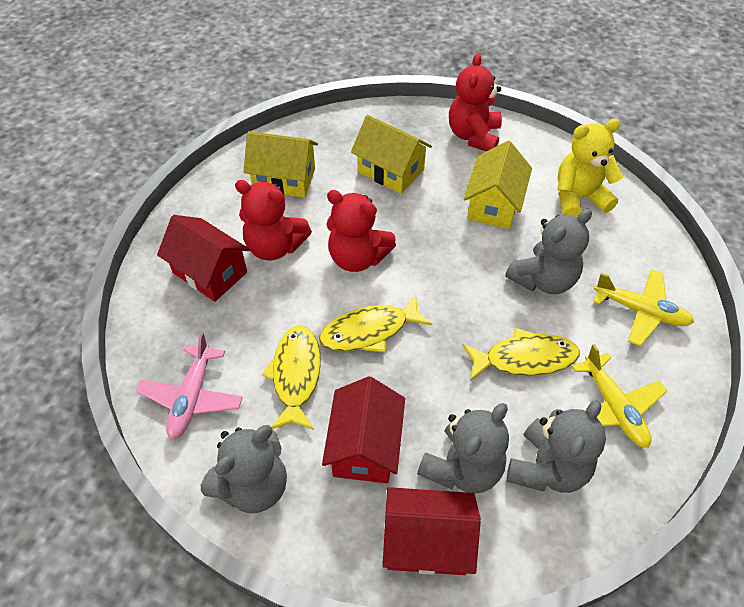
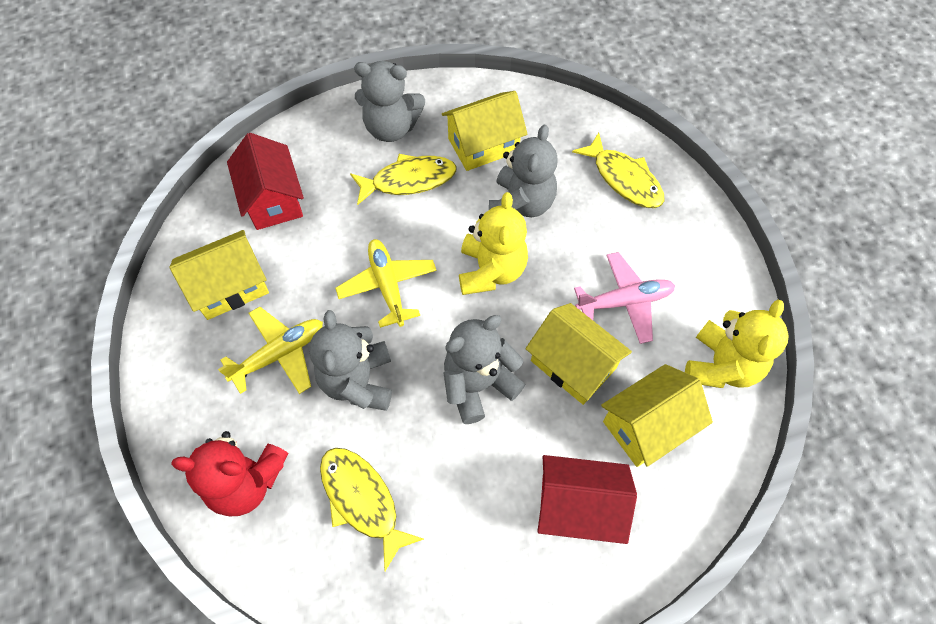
red house: 3 -> 2
red teddy bear: 3 -> 1
yellow house: 3 -> 4
yellow teddy bear: 1 -> 2

